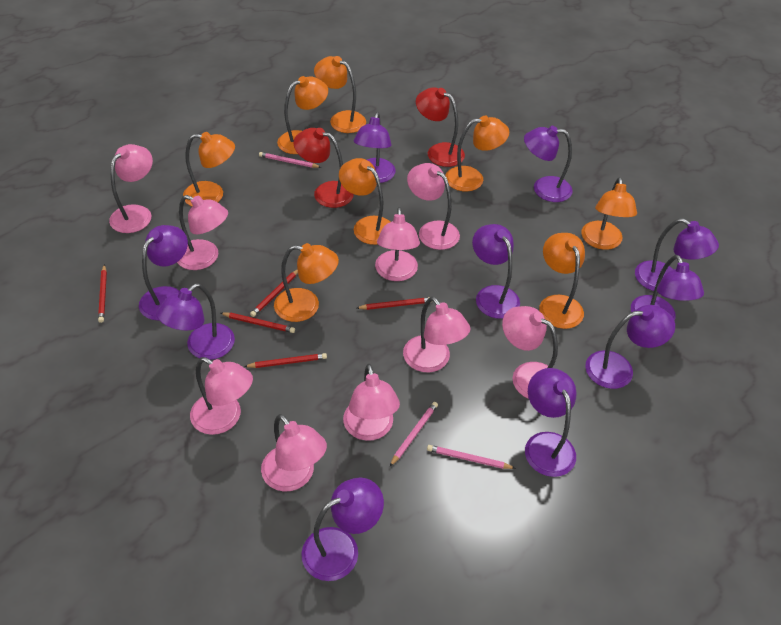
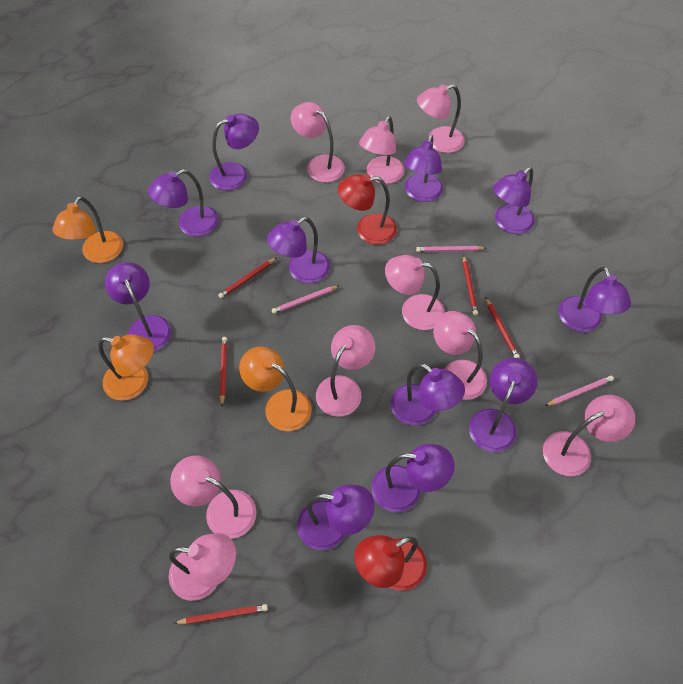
orange lamp: 8 -> 3
purple lamp: 10 -> 11

